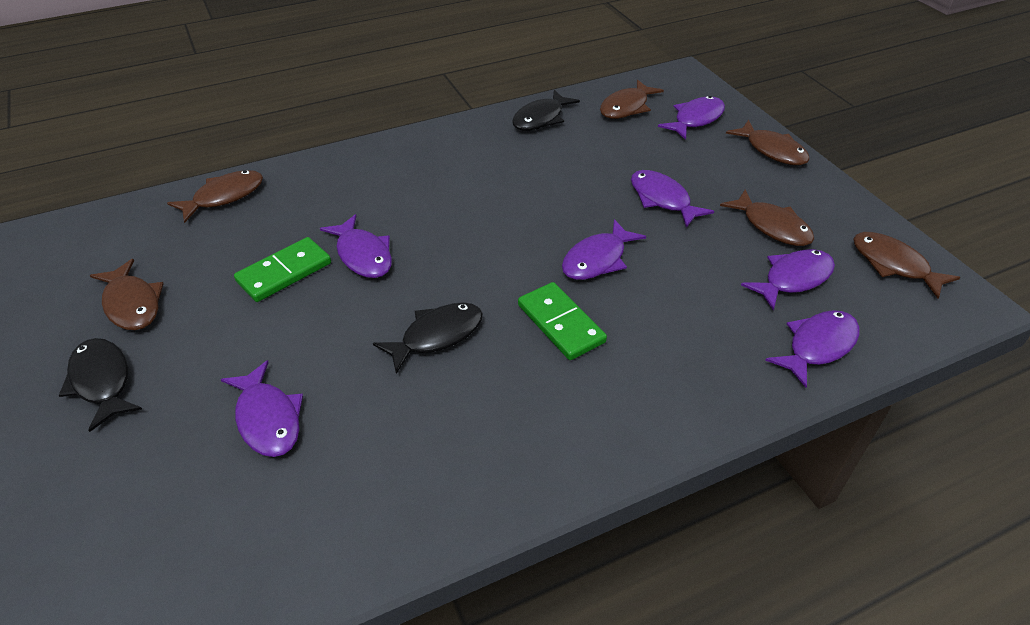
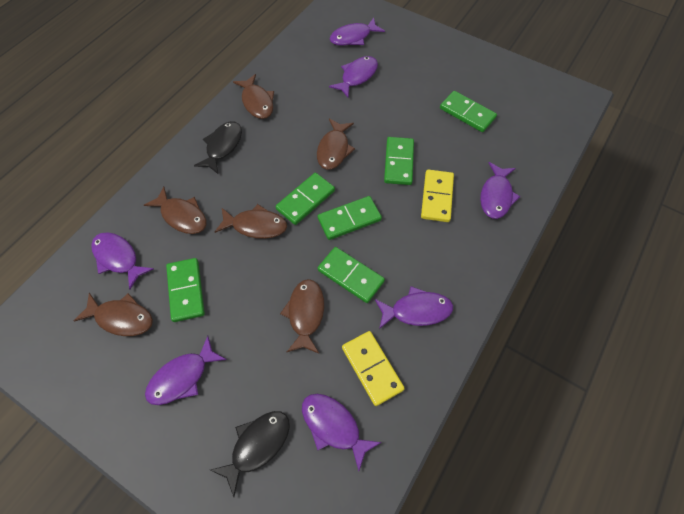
black fish: 3 -> 2
green domino: 2 -> 6
yellow domino: 0 -> 2

